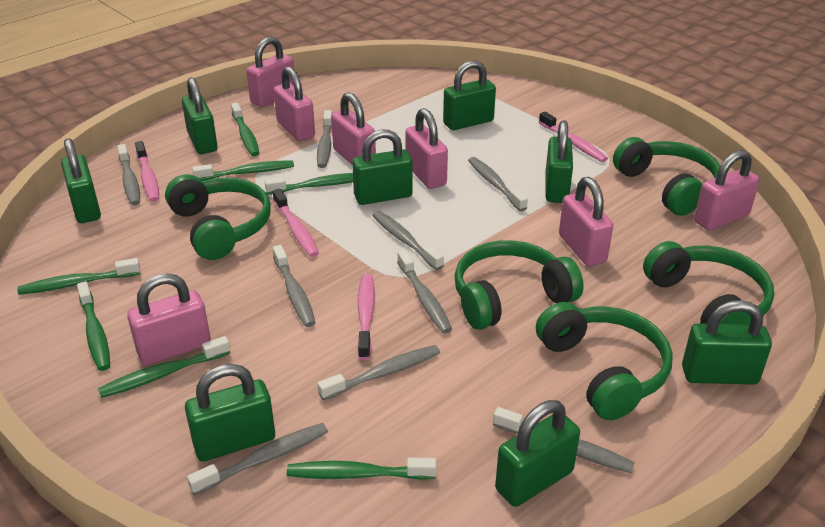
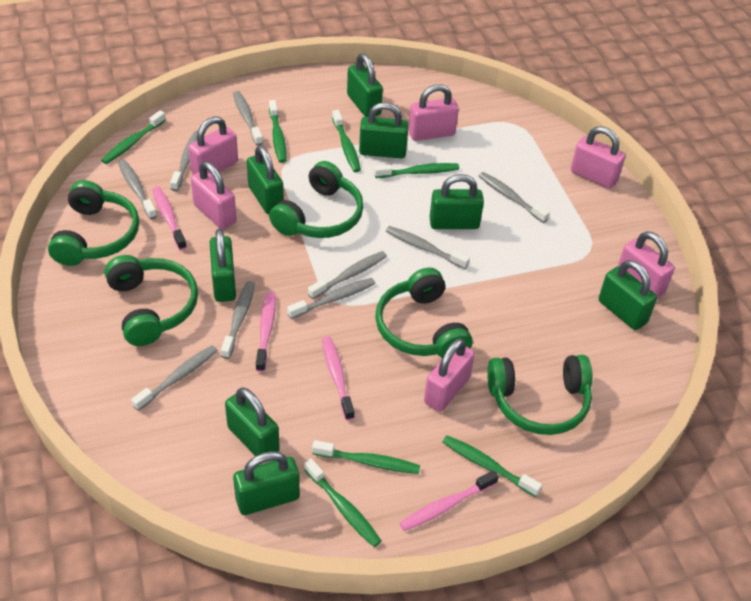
pink padlock: 7 -> 6

